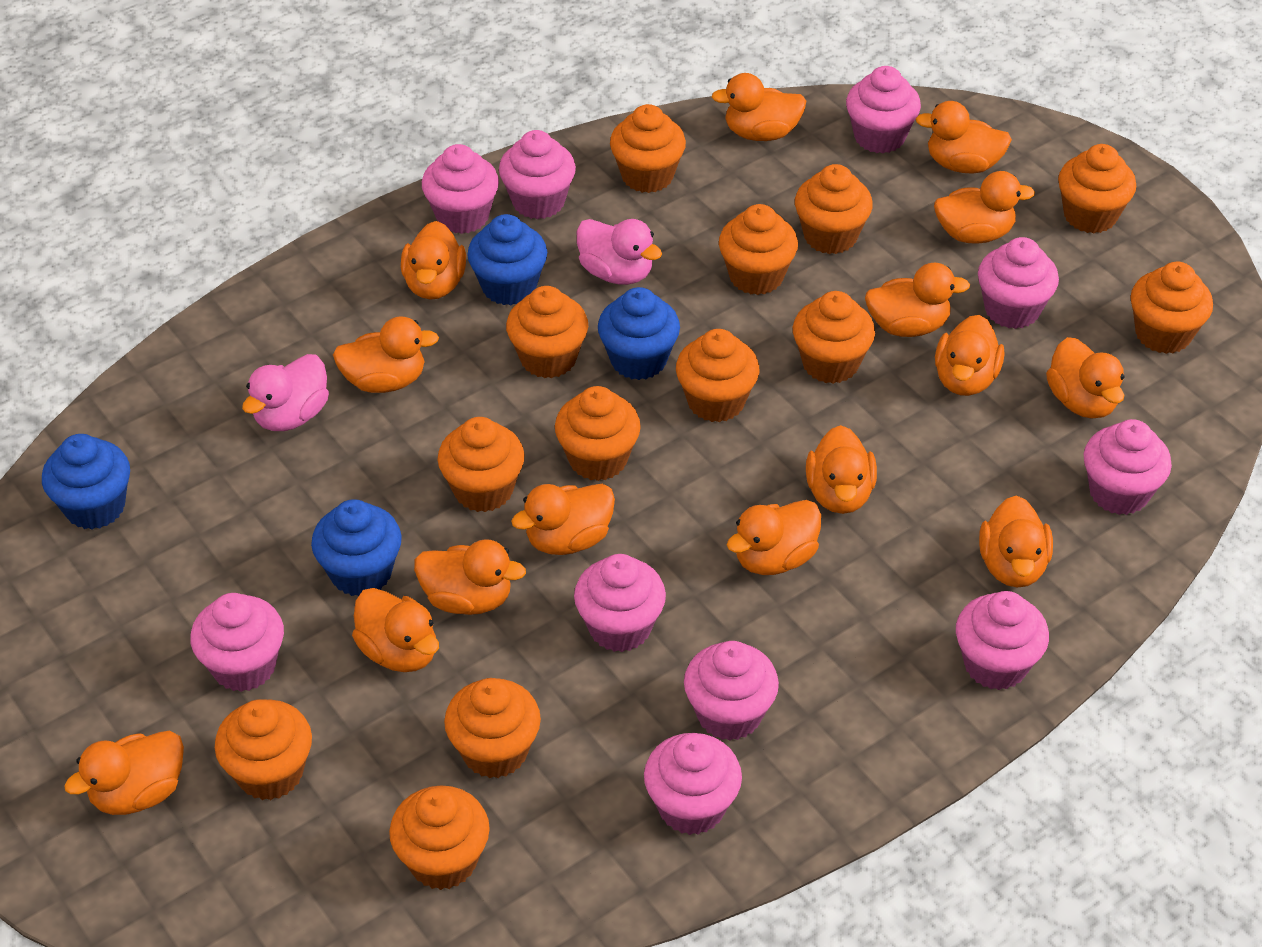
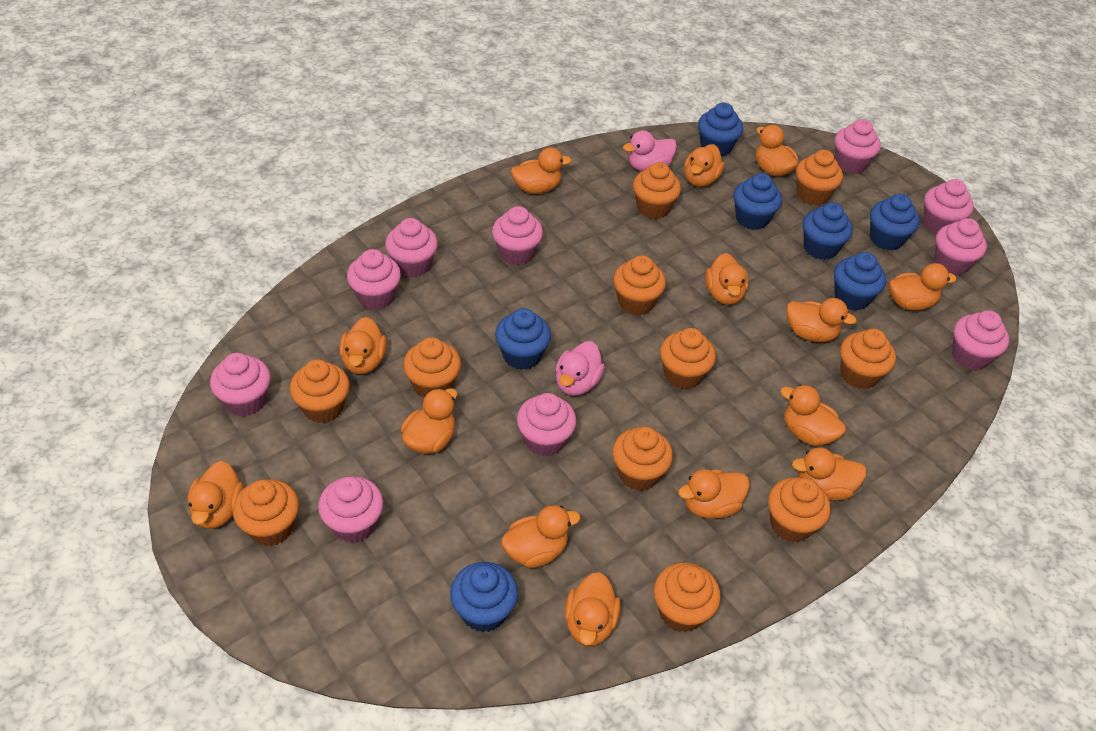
blue cupcake: 4 -> 7
orange cupcake: 13 -> 11
orange duck: 15 -> 14

